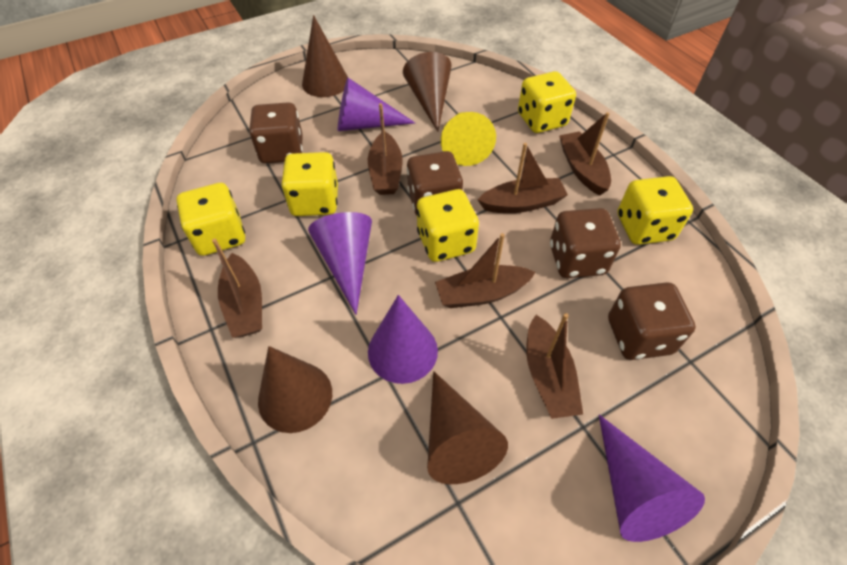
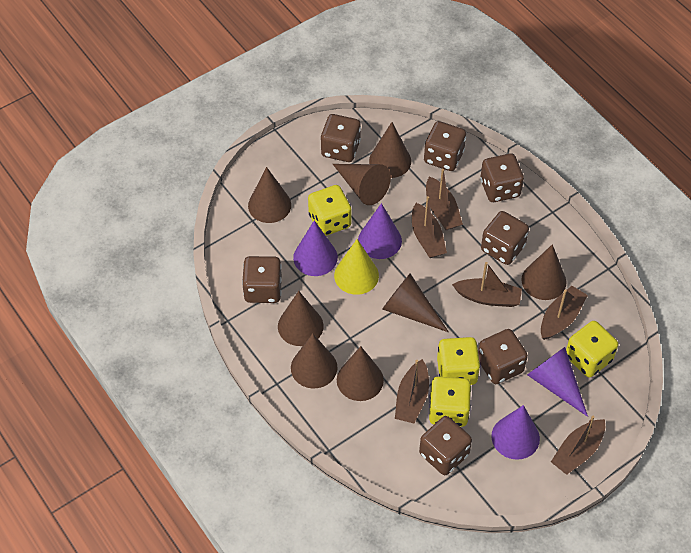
brown cone: 4 -> 8
brown dice: 4 -> 7
yellow dice: 5 -> 4

